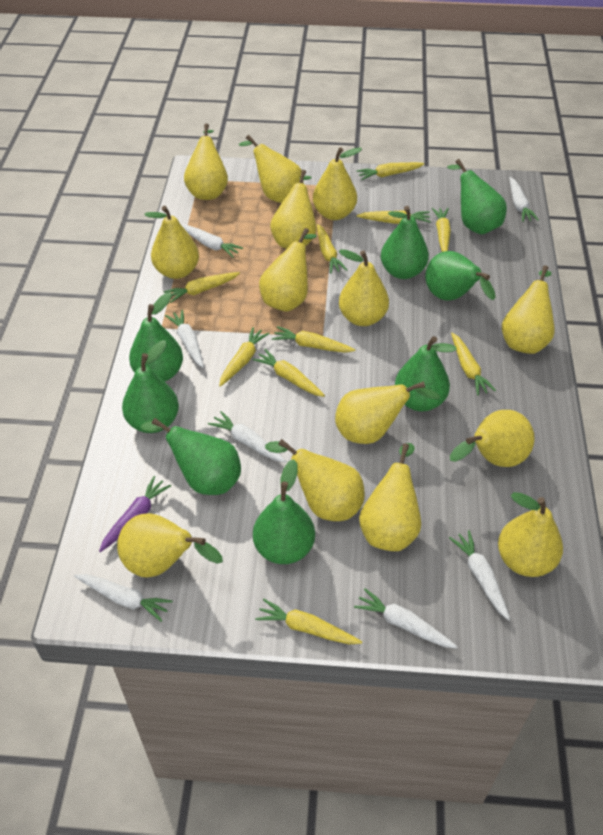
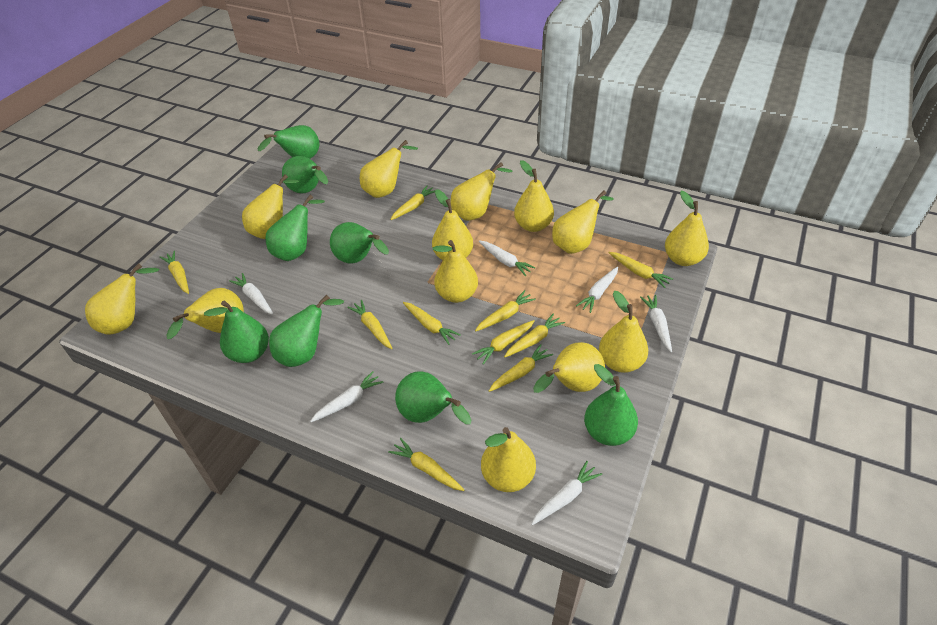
purple carrot: 1 -> 0
white carrot: 7 -> 6
yellow pear: 14 -> 13

